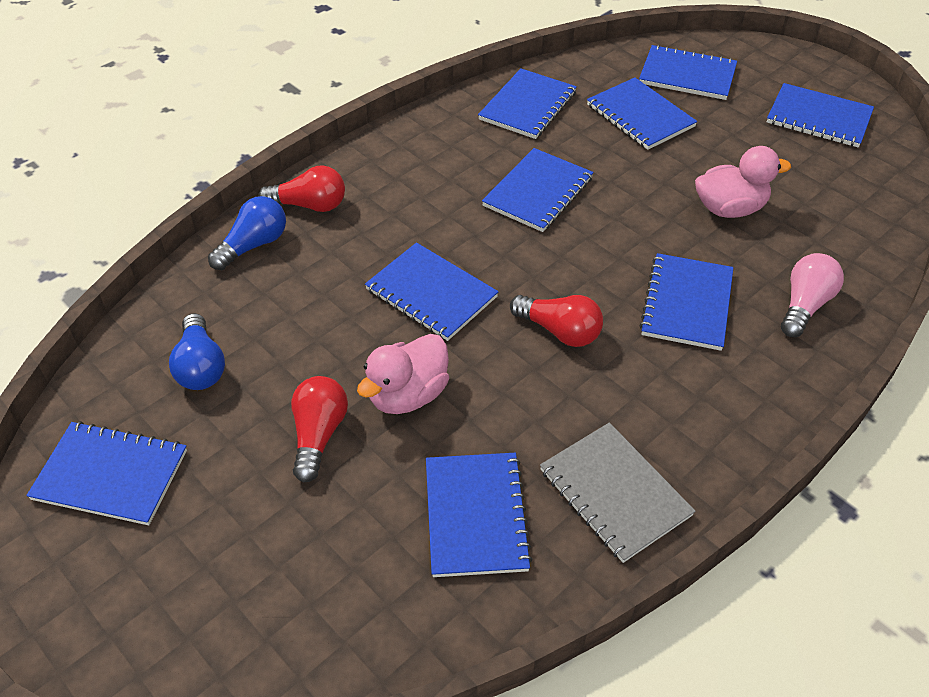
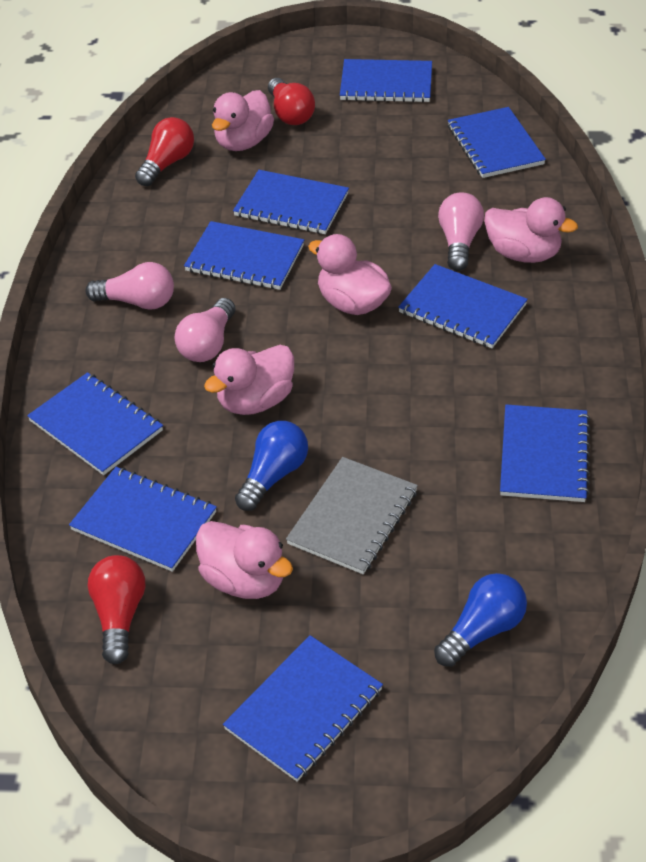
pink duck: 2 -> 5
pink light bulb: 1 -> 3

